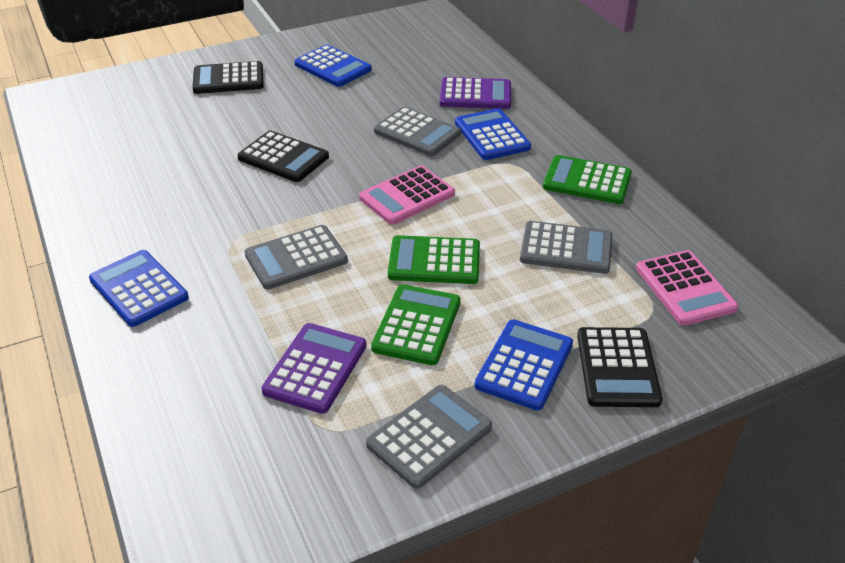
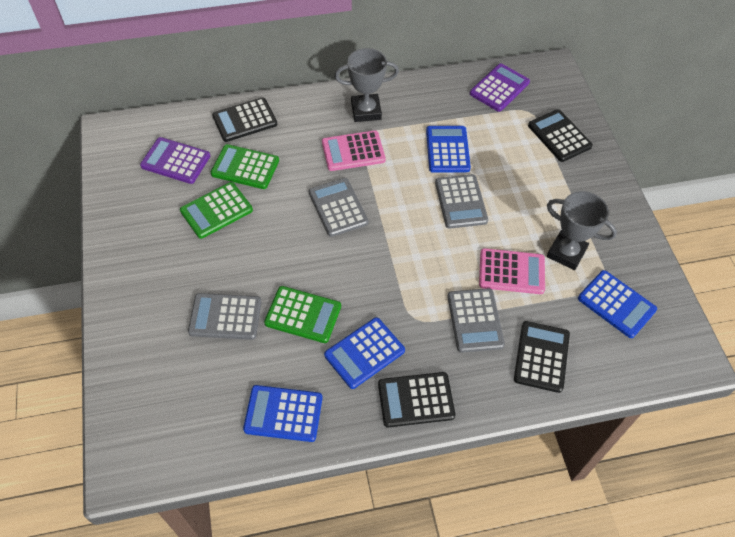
black calculator: 3 -> 4
grey trophy: 0 -> 2

